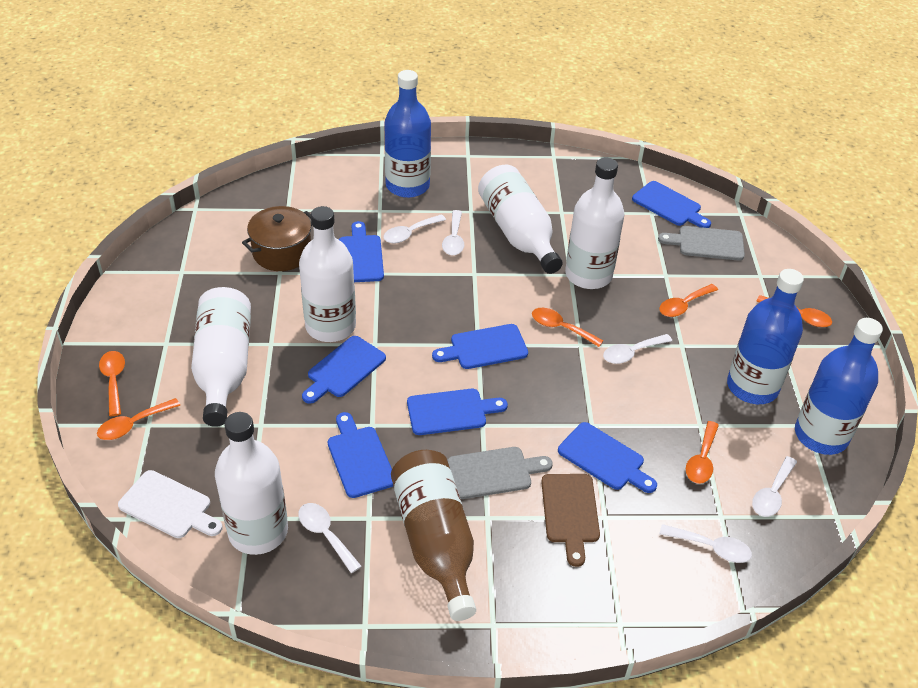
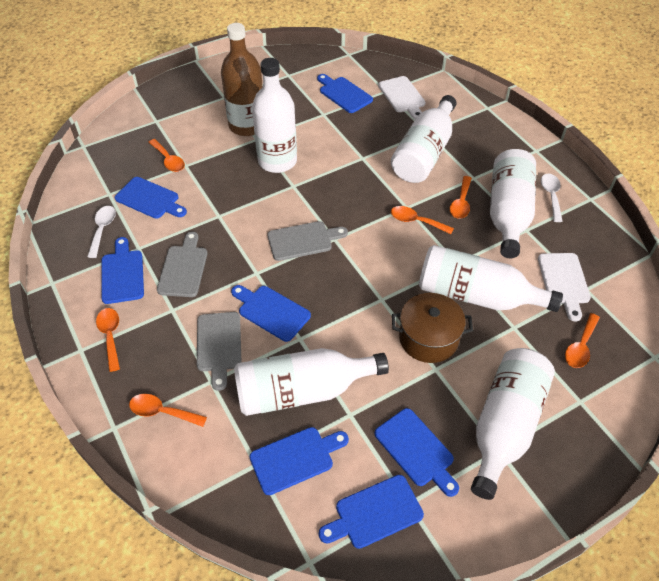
blue bottle: 3 -> 0
brown cutting board: 1 -> 0
grey cutting board: 2 -> 3
white bottle: 5 -> 6
white cutting board: 1 -> 2
white spoon: 6 -> 2

